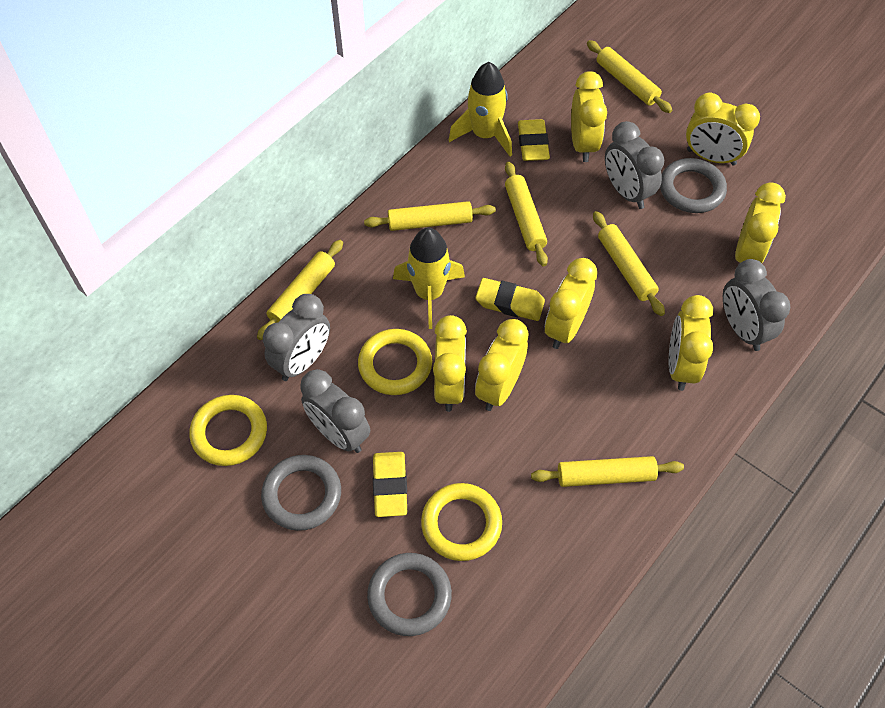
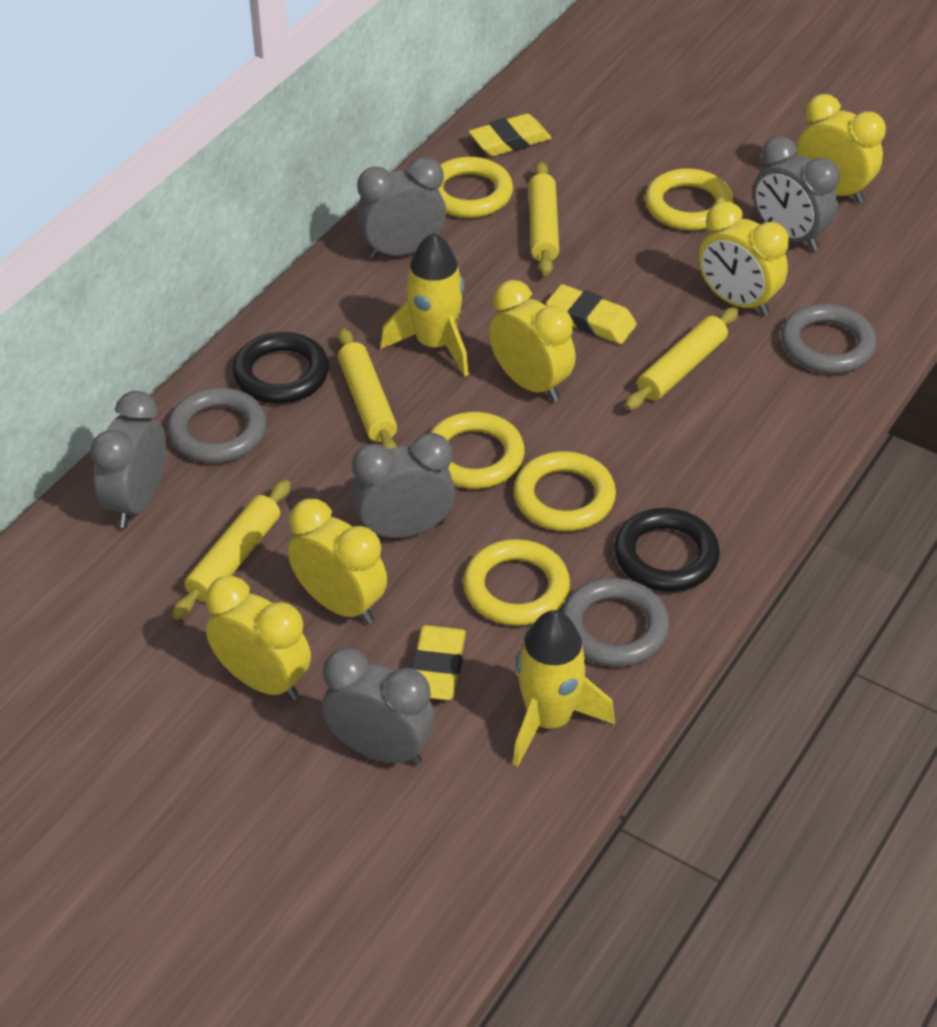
black ring: 0 -> 2
grey clock: 4 -> 5
yellow clock: 7 -> 5
yellow ring: 3 -> 5
yellow rolling pin: 6 -> 4

